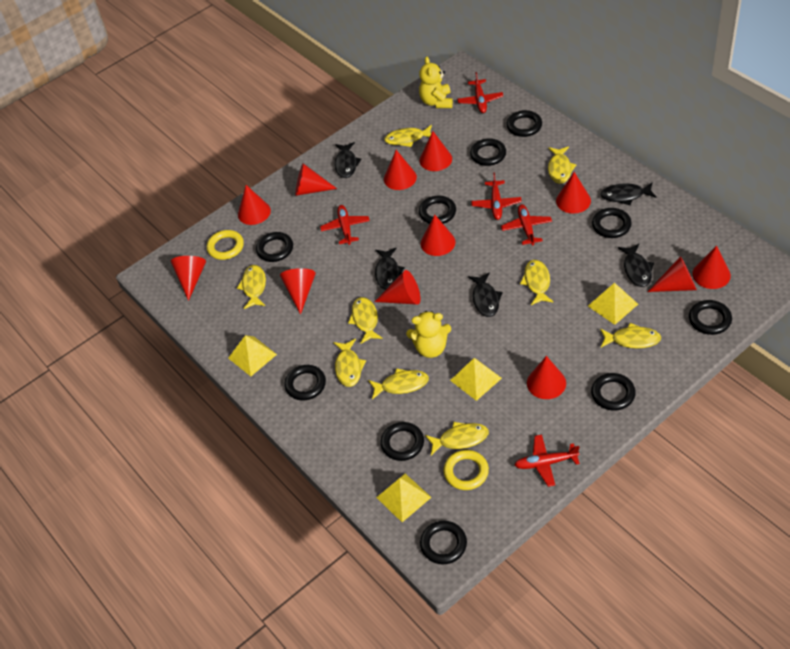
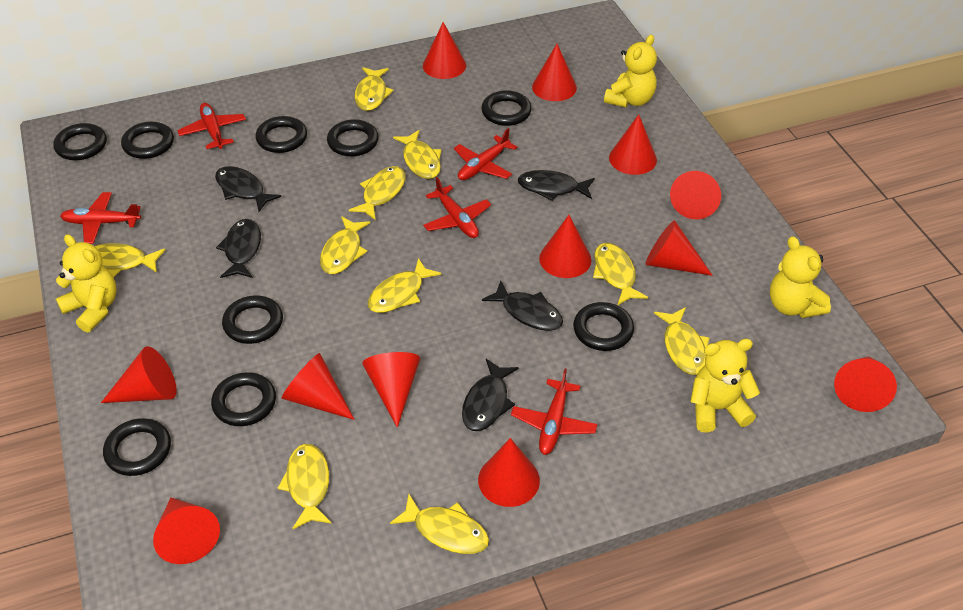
black ring: 10 -> 9
yellow fish: 9 -> 10
yellow pyramid: 4 -> 0
yellow ring: 2 -> 0
yellow teddy bear: 2 -> 4

